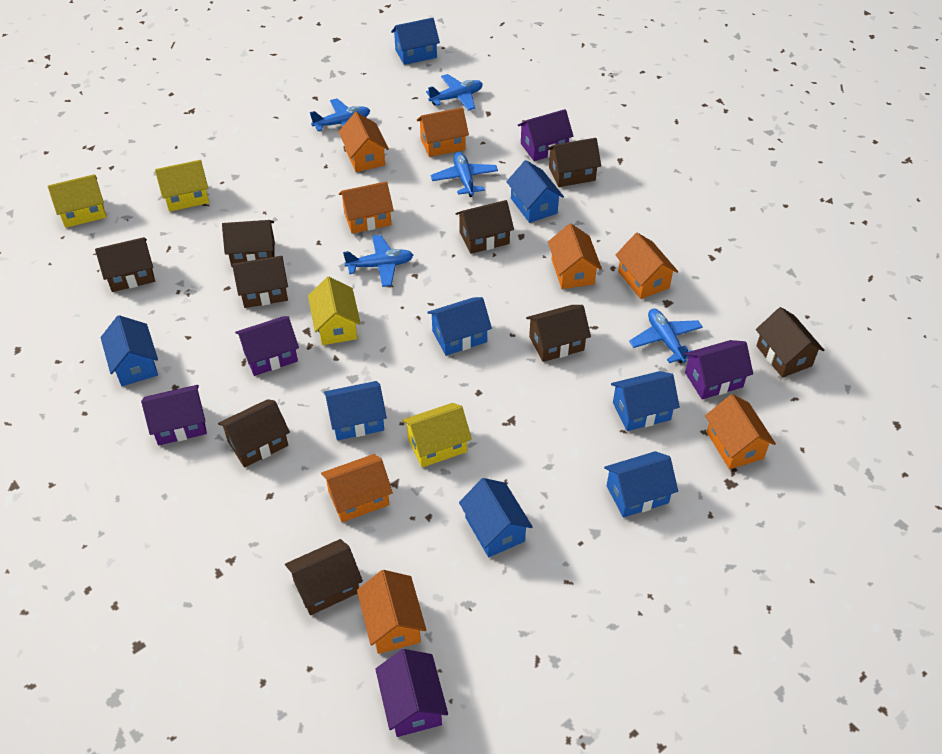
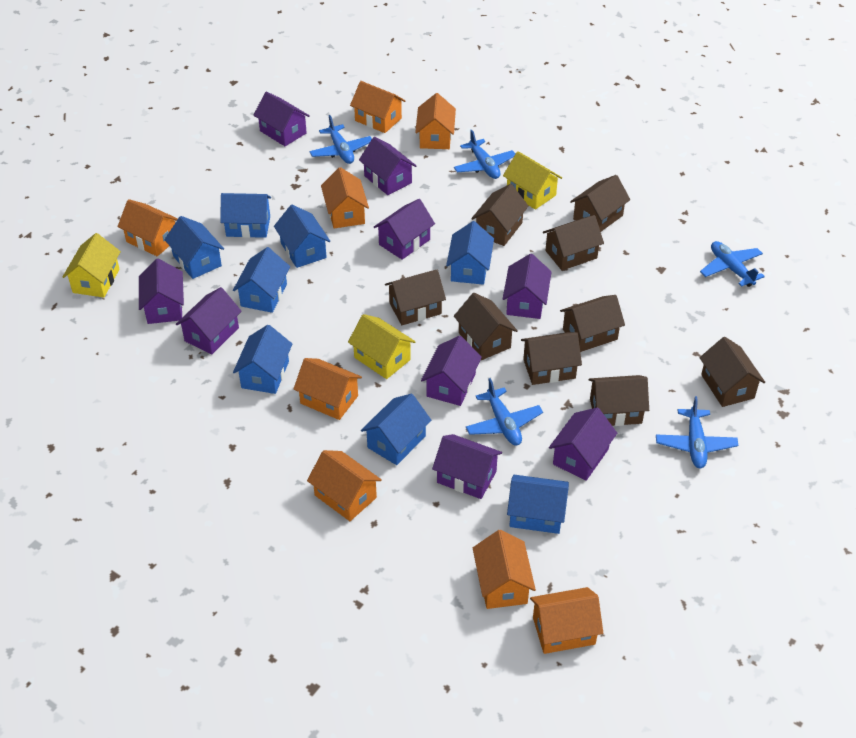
purple house: 5 -> 9
yellow house: 4 -> 3

